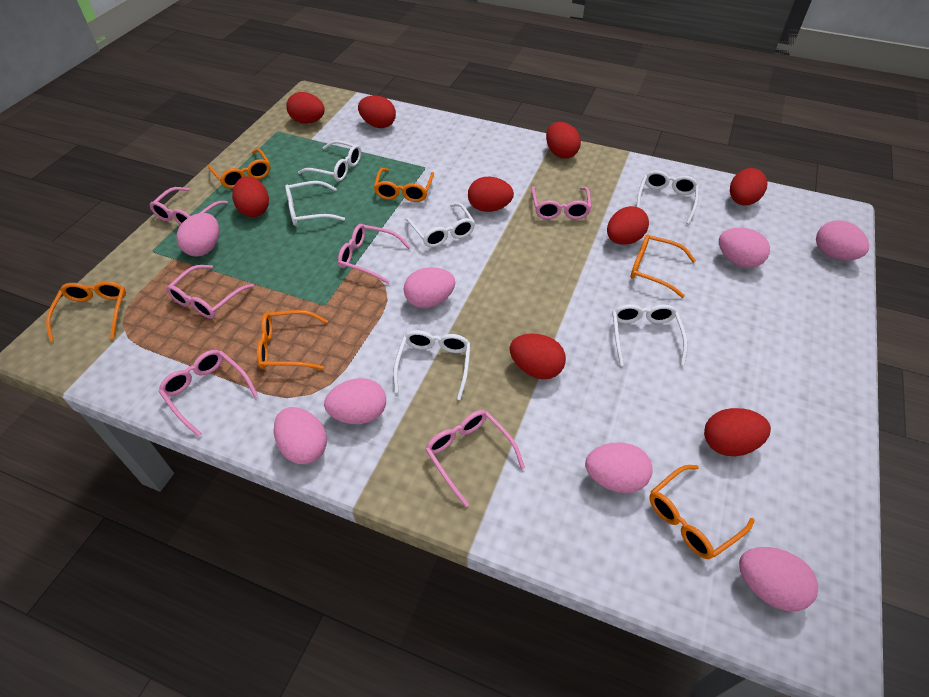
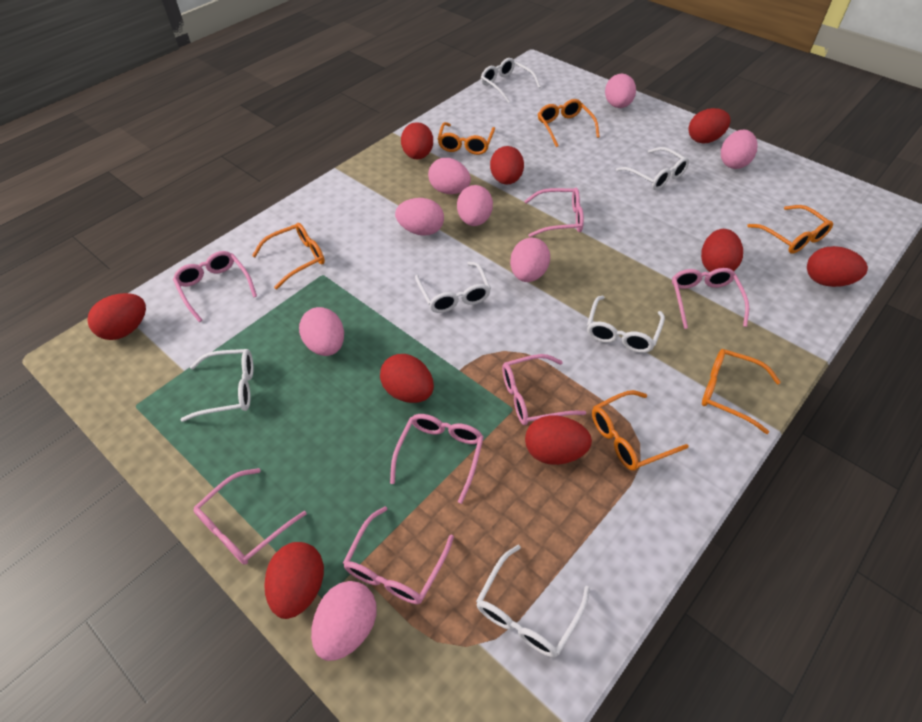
pink glasses: 6 -> 7

